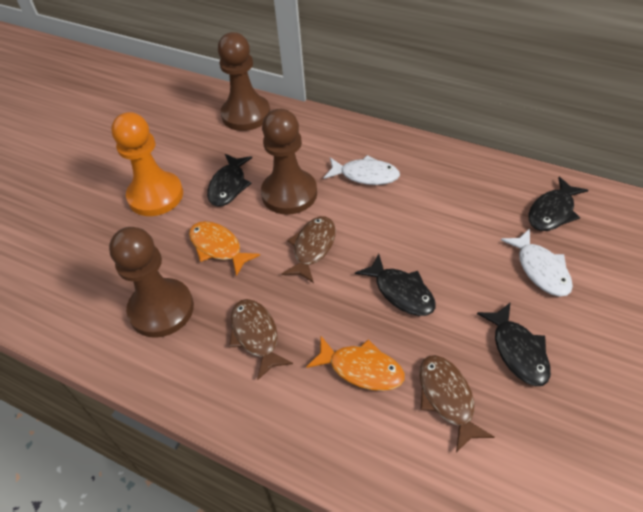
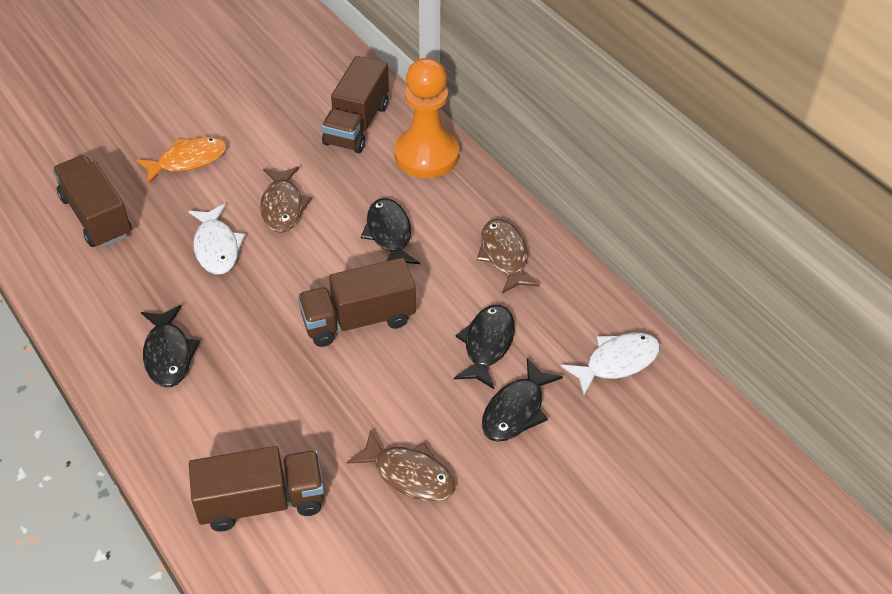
brown pawn: 3 -> 0
brown truck: 0 -> 4
orange fish: 2 -> 1

